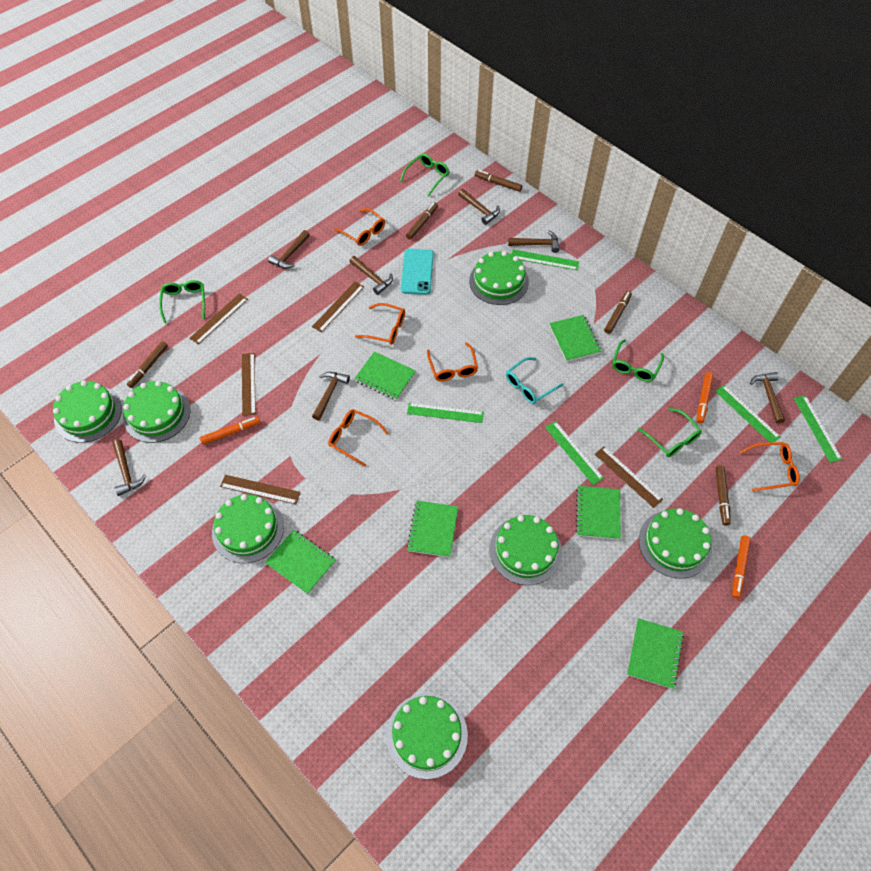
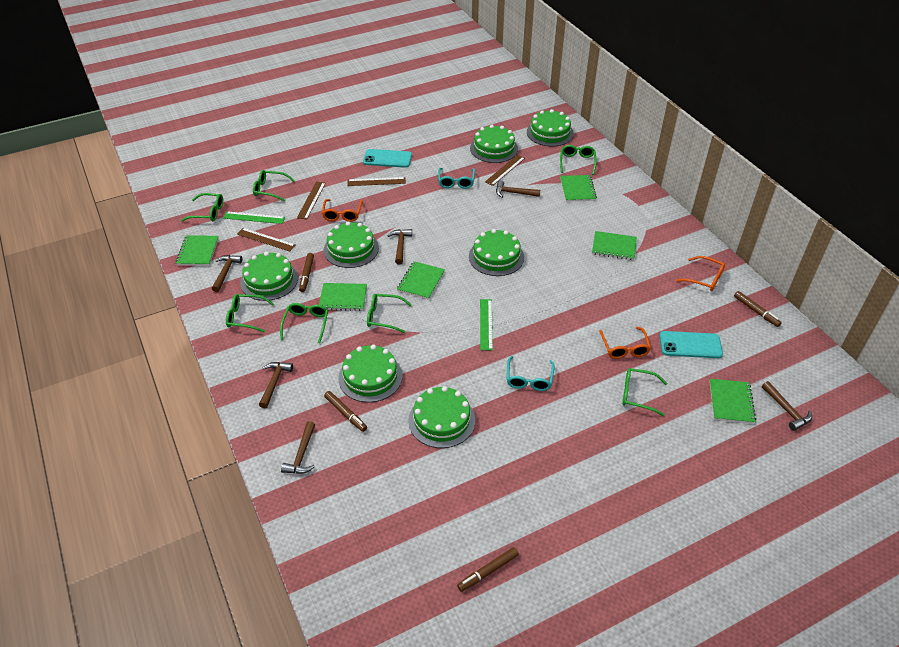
brown hammer: 7 -> 6
brown marker: 5 -> 4
brown ruler: 5 -> 4
green glasses: 4 -> 7
green ruler: 5 -> 2
orange glasses: 5 -> 3
orange marker: 3 -> 0
turquoise glasses: 1 -> 2
turquoise phone: 1 -> 2

